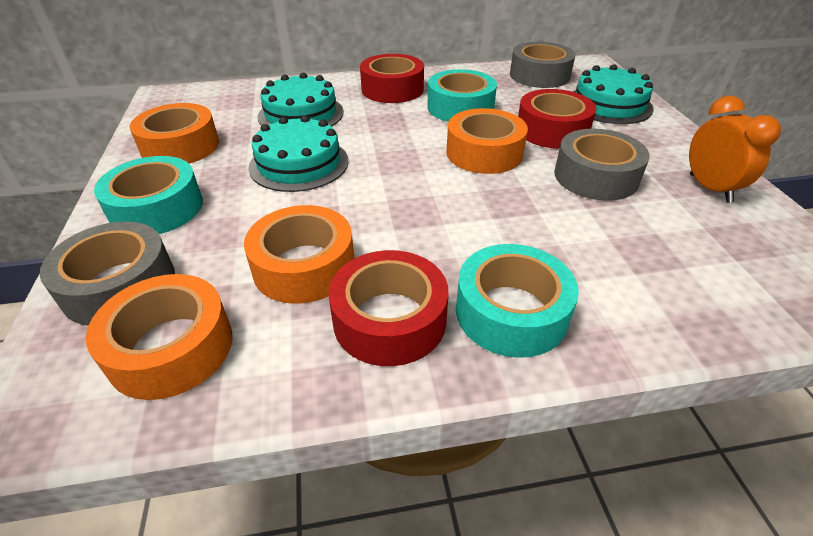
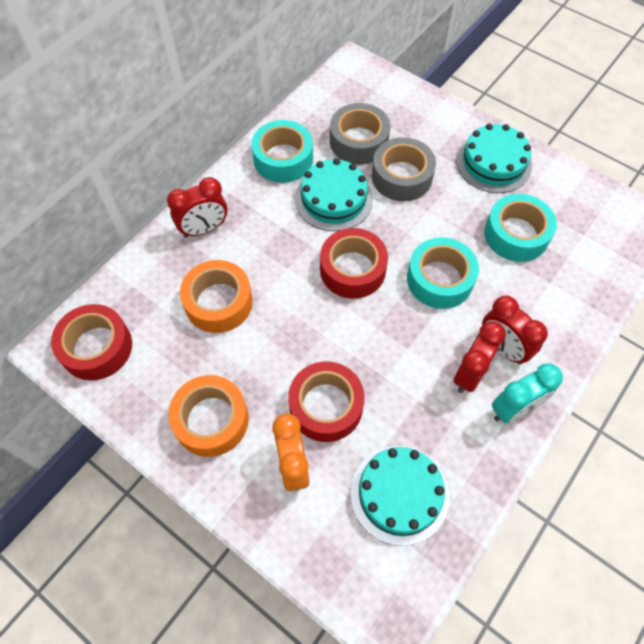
grey tape: 3 -> 2
orange tape: 4 -> 2
red clock: 0 -> 3
turquoise clock: 0 -> 1

